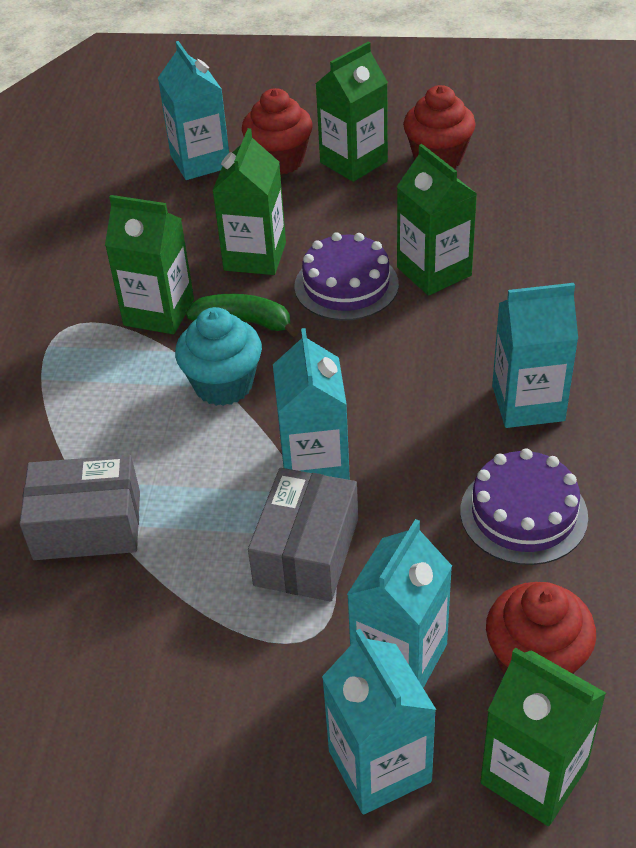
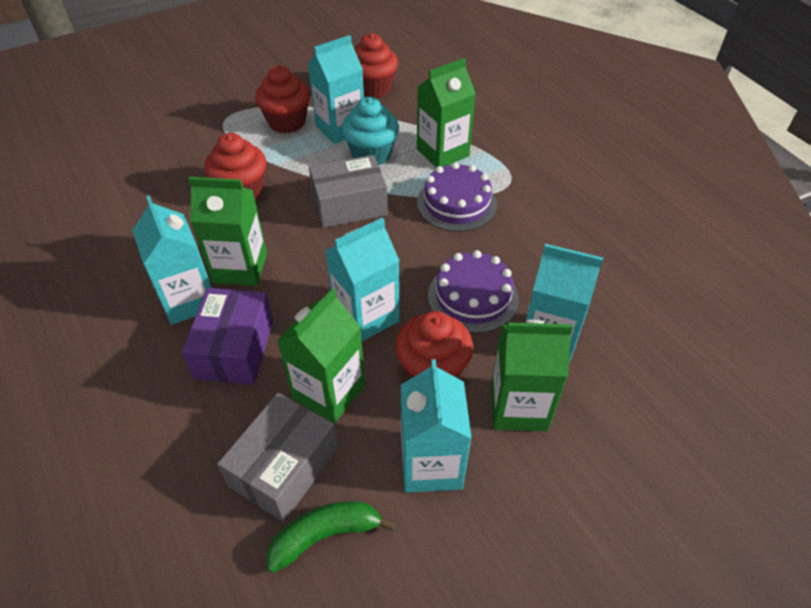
green carton: 5 -> 4
purple box: 0 -> 1
red cupcake: 3 -> 4

